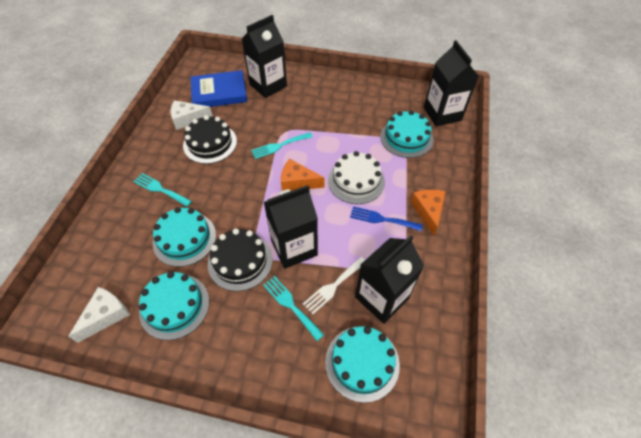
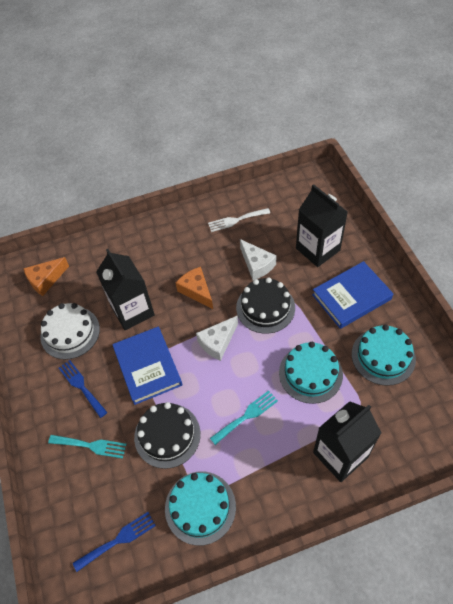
black carton: 4 -> 3
blue book: 1 -> 2
blue fork: 1 -> 2
turquoise cake: 4 -> 3
turquoise fork: 3 -> 2

